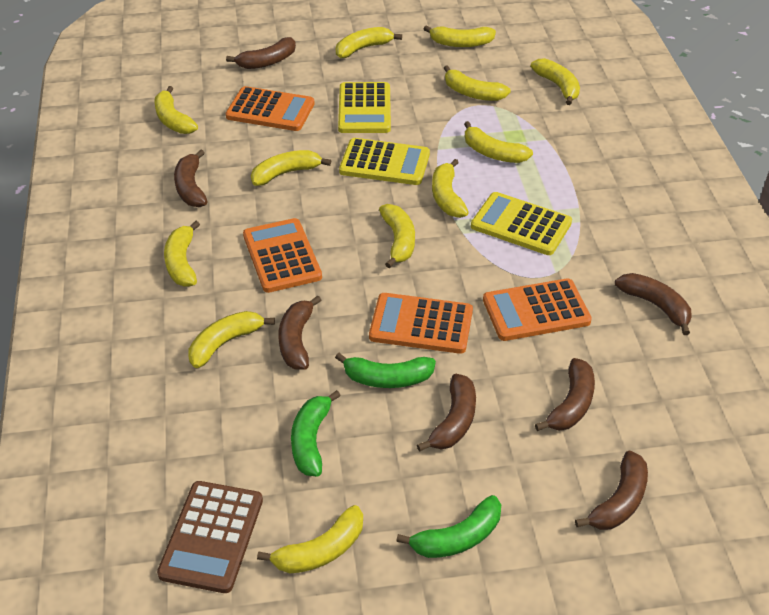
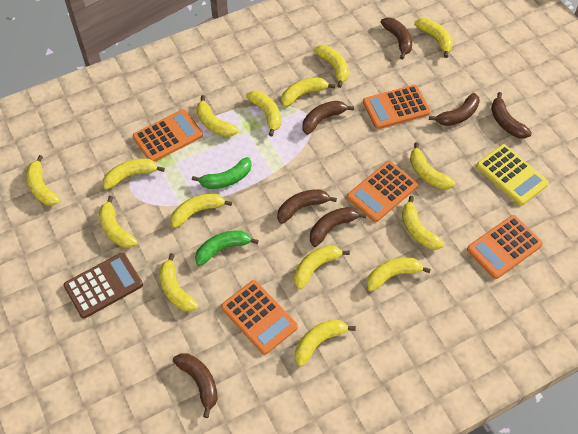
green banana: 3 -> 2
orange calculator: 4 -> 5
yellow banana: 12 -> 15
yellow calculator: 3 -> 1

